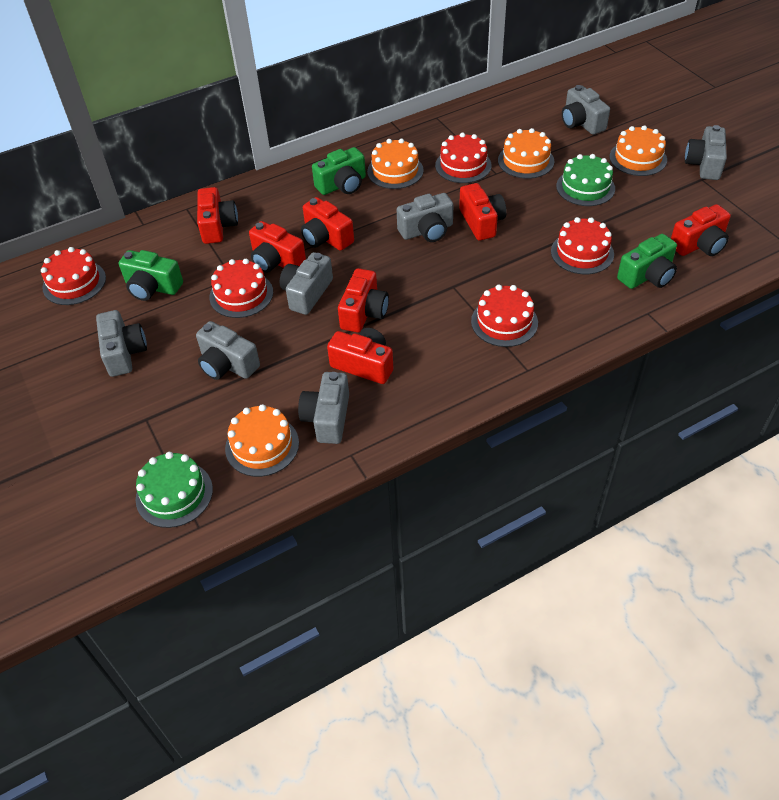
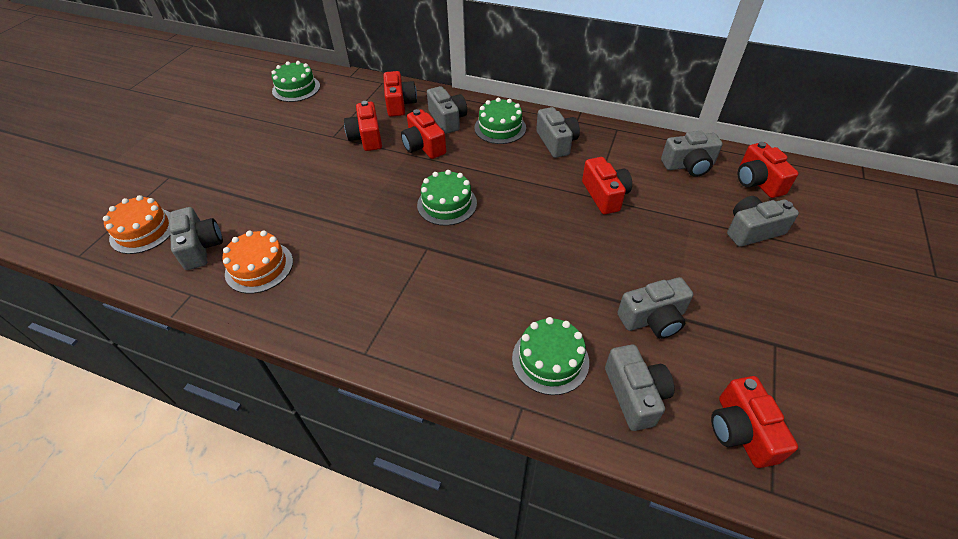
green cake: 2 -> 4
green camera: 3 -> 0
orange cake: 4 -> 2
red cake: 5 -> 0
red camera: 7 -> 6

